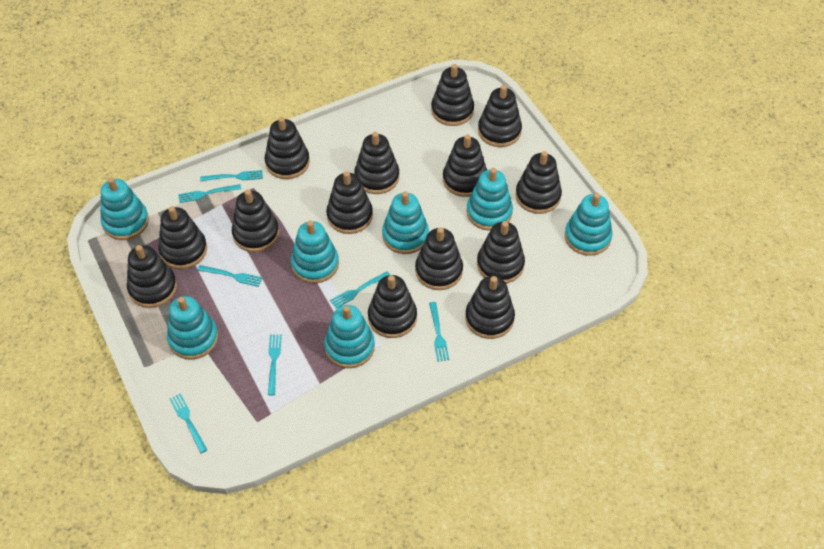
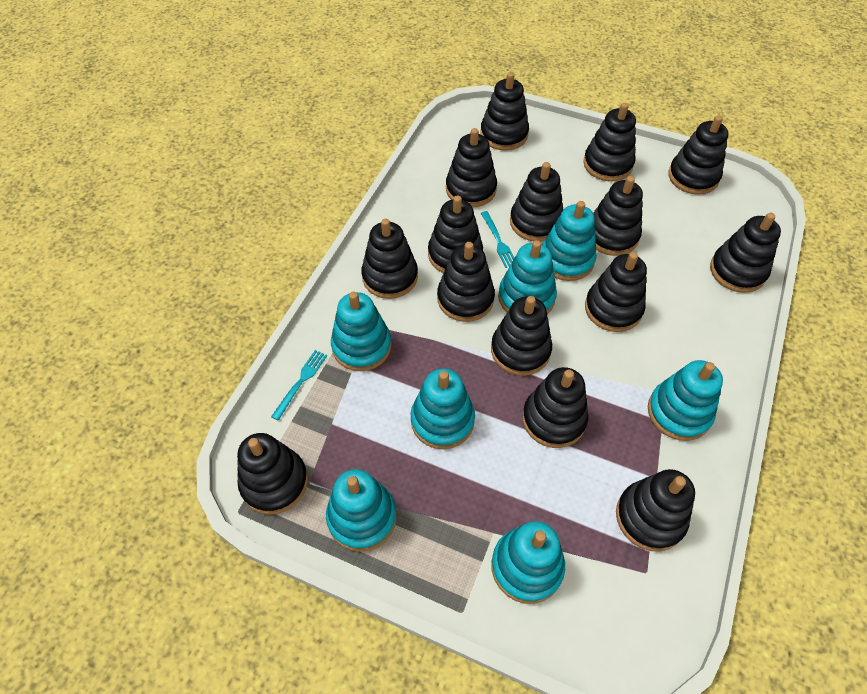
black stacking toy: 14 -> 15
turquoise fork: 7 -> 2

